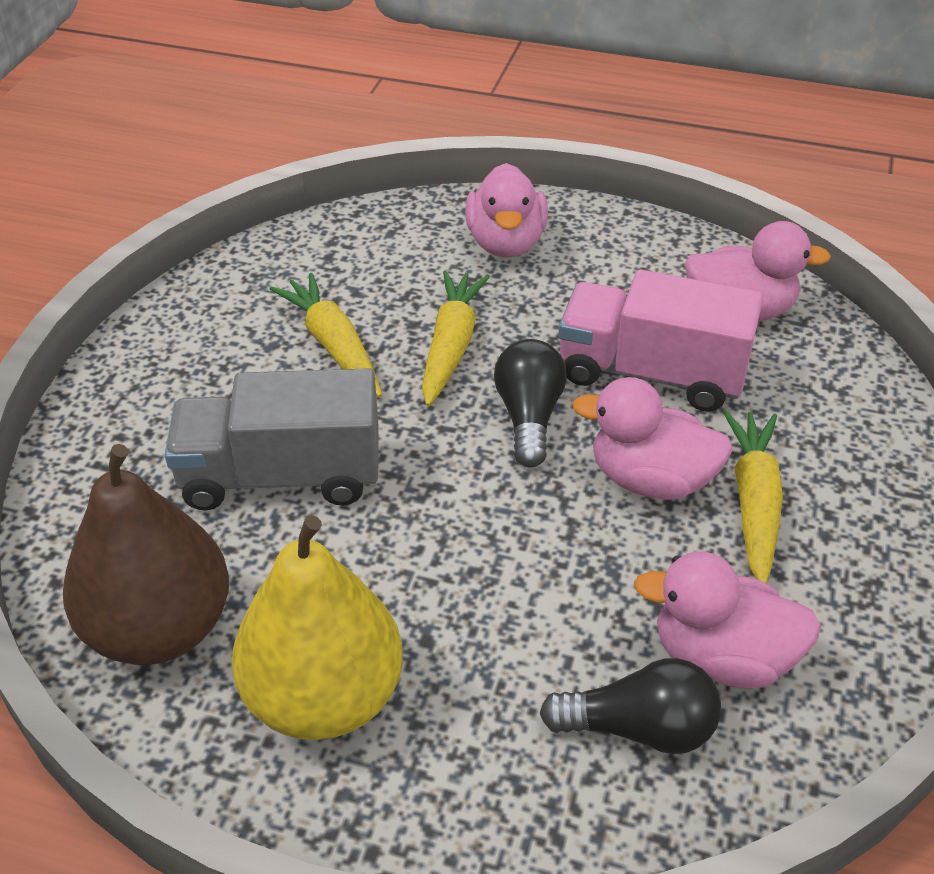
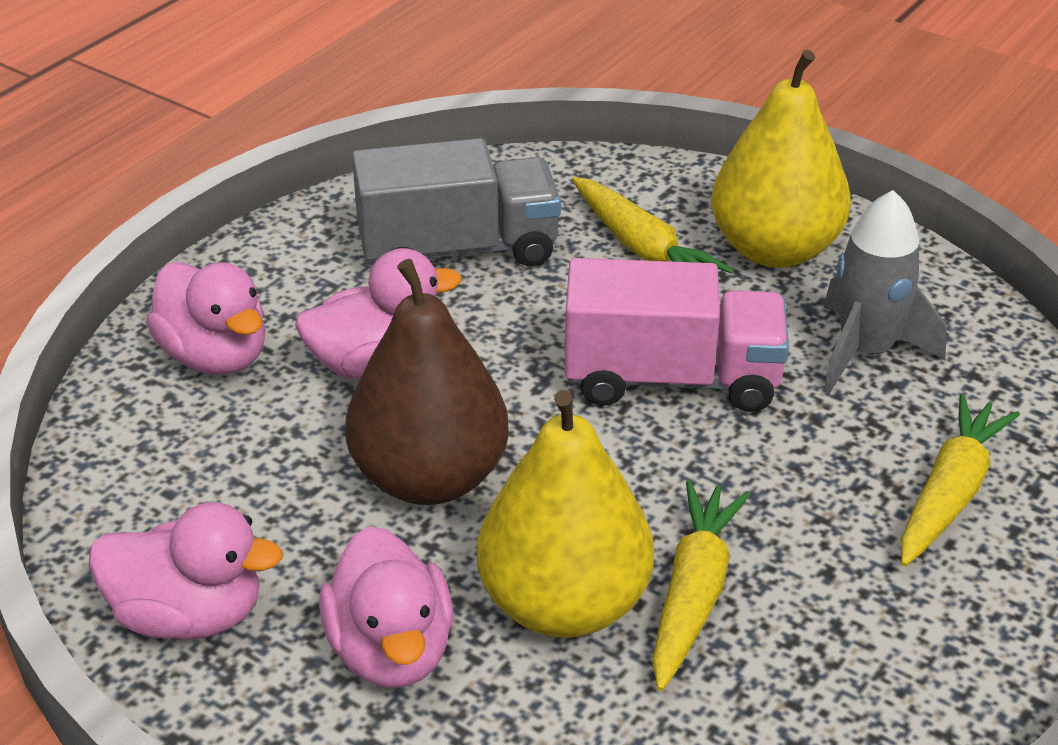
black light bulb: 2 -> 0
grey rocket: 0 -> 1
yellow pear: 1 -> 2

